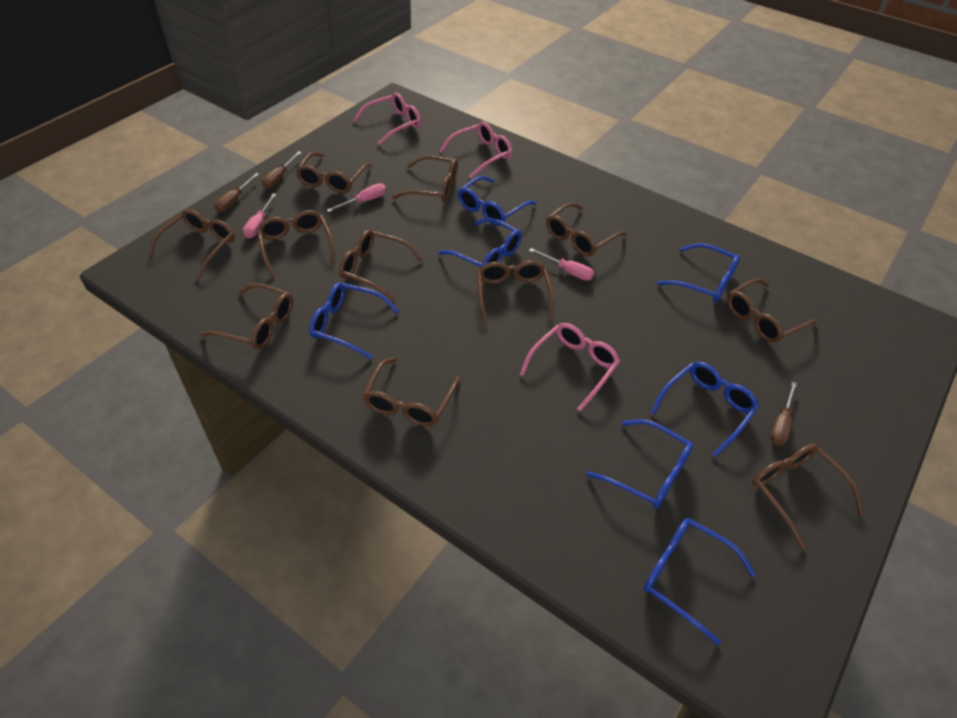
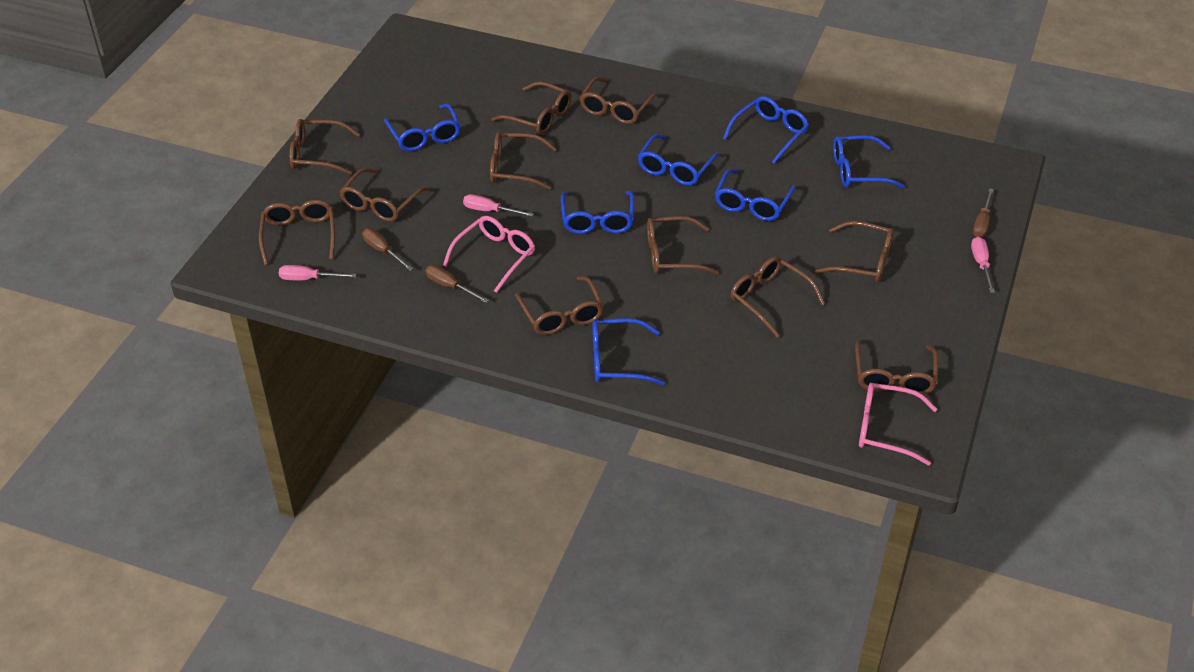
pink glasses: 3 -> 2

